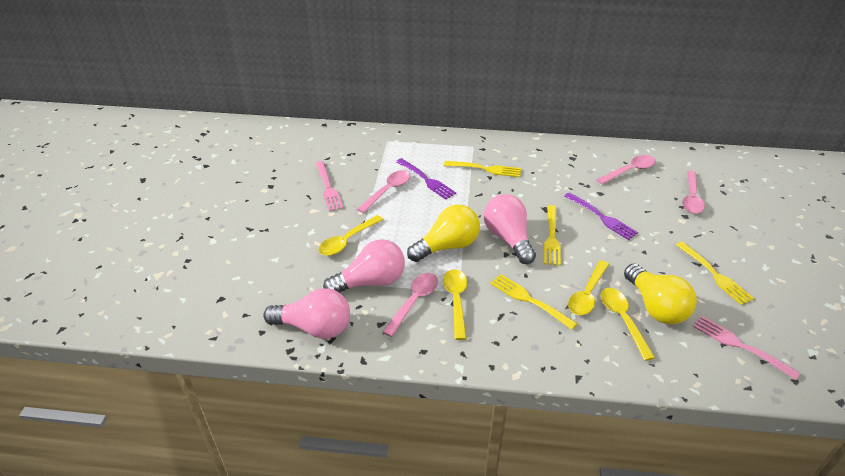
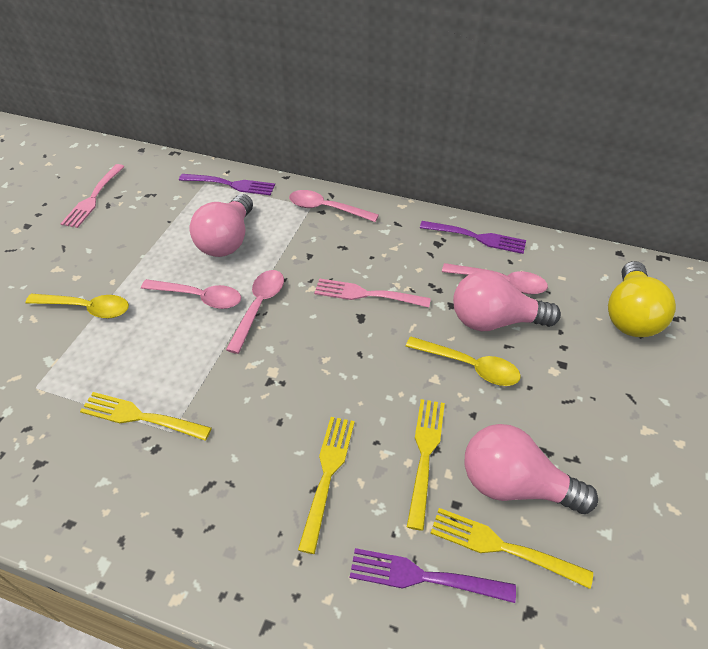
purple fork: 2 -> 3
yellow light bulb: 2 -> 1
yellow spoon: 4 -> 2

